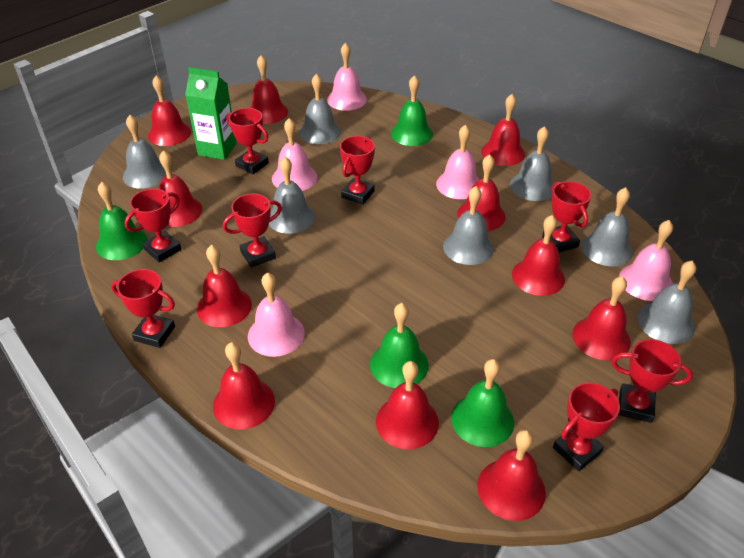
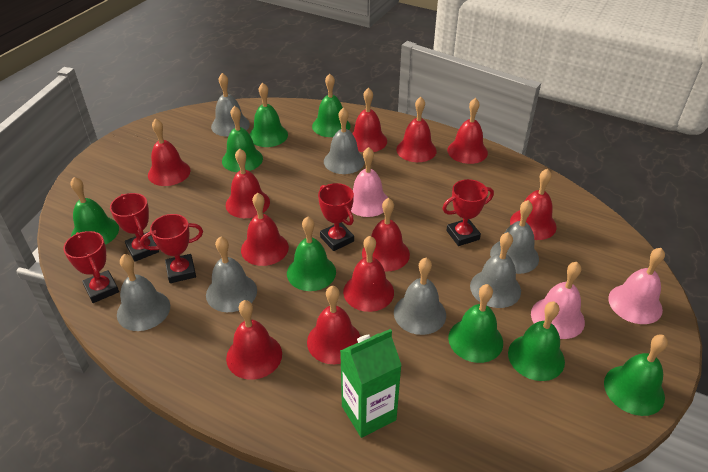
green bell: 4 -> 8
pink bell: 5 -> 3
red trophy: 8 -> 5

